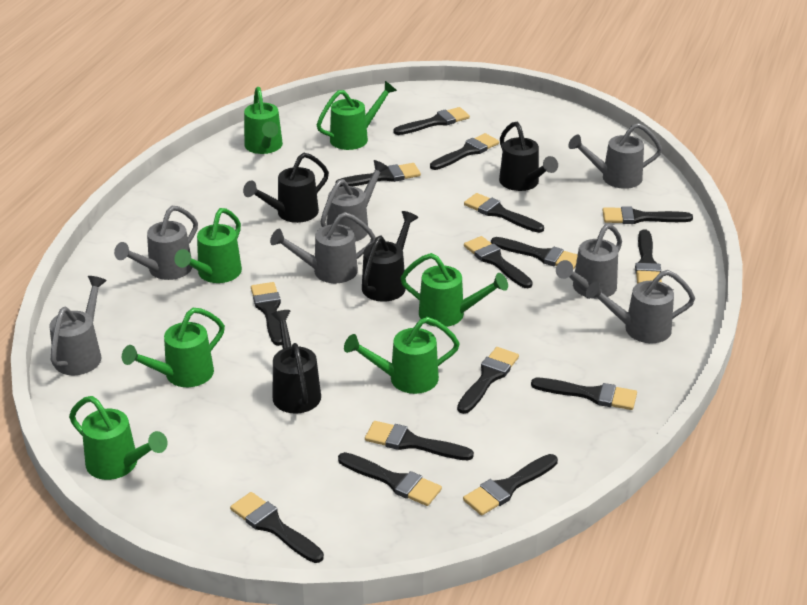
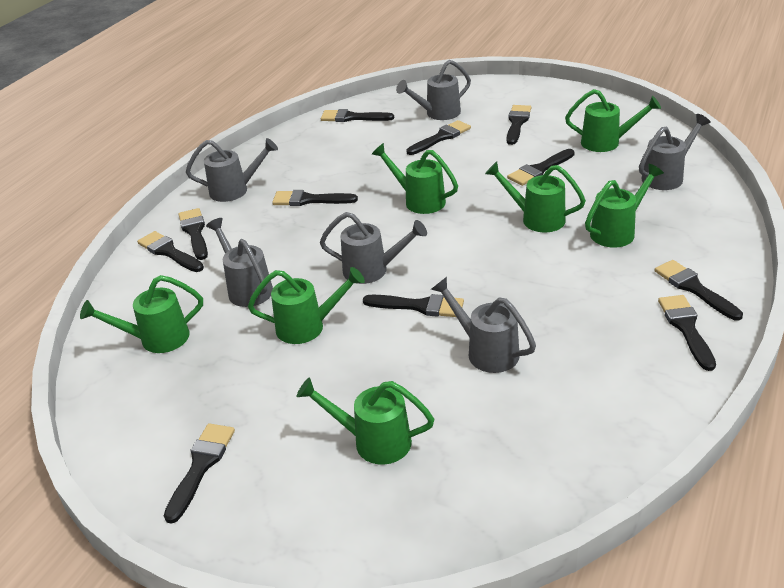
black brush: 15 -> 11
black watering can: 4 -> 0
grey watering can: 7 -> 6

